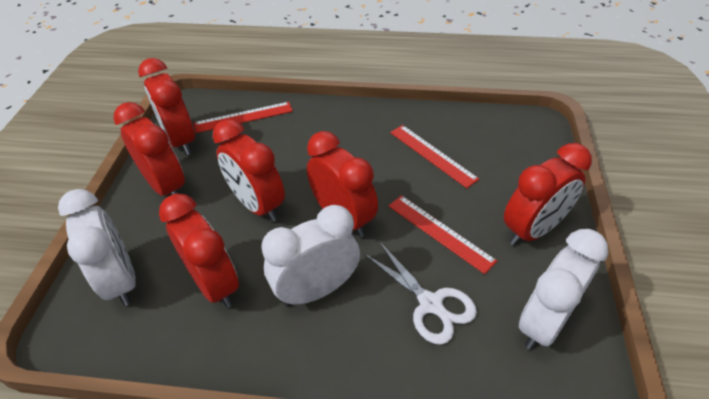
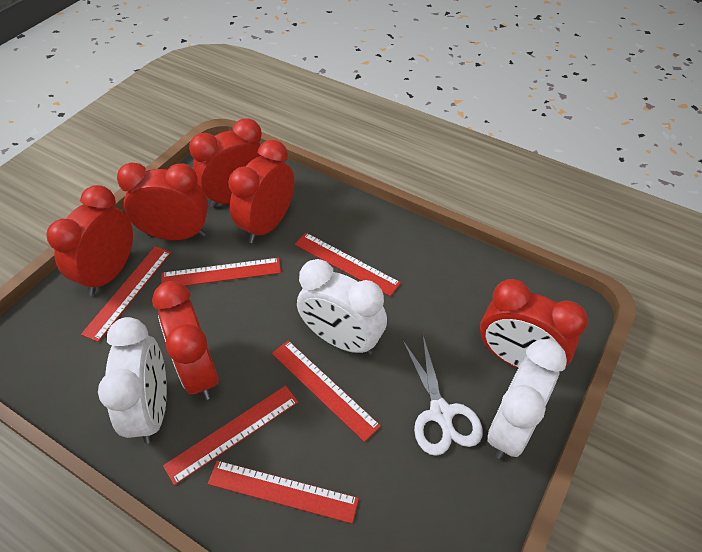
red ruler: 3 -> 6

